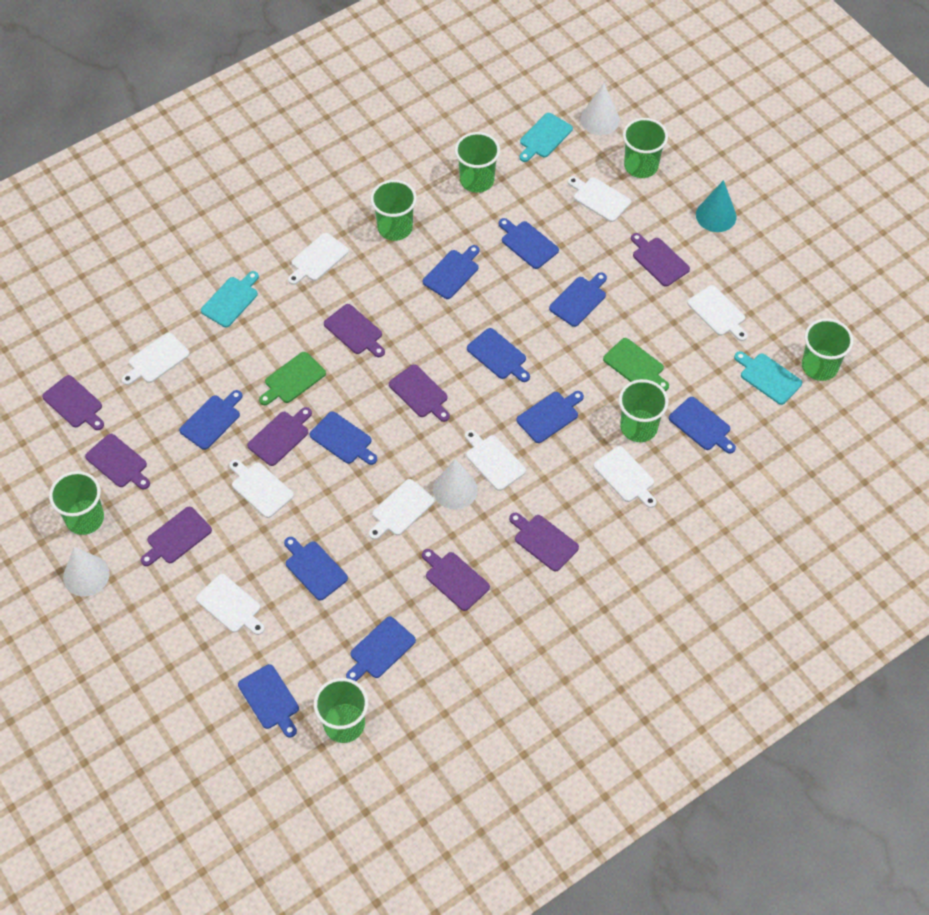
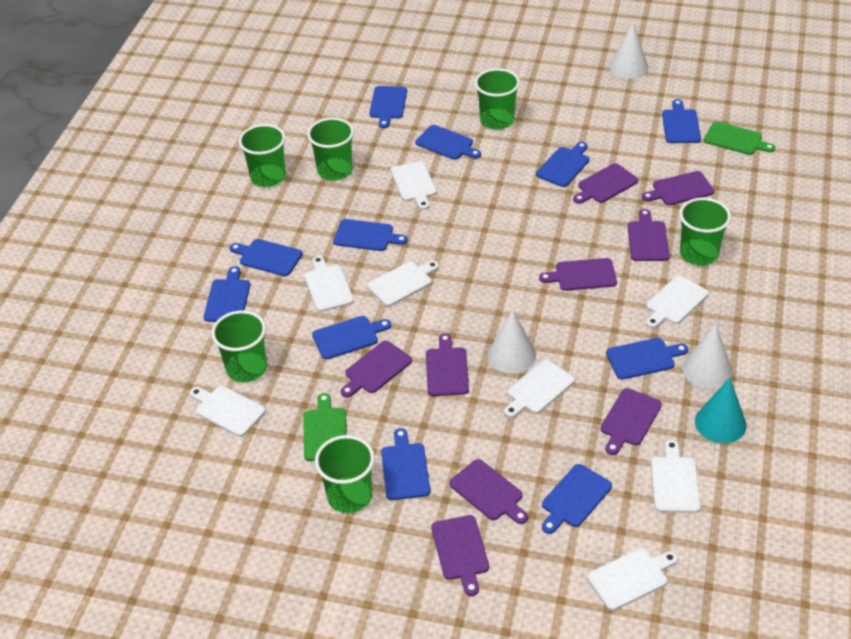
green cup: 7 -> 6
turquoise cutting board: 3 -> 0
white cutting board: 9 -> 8

